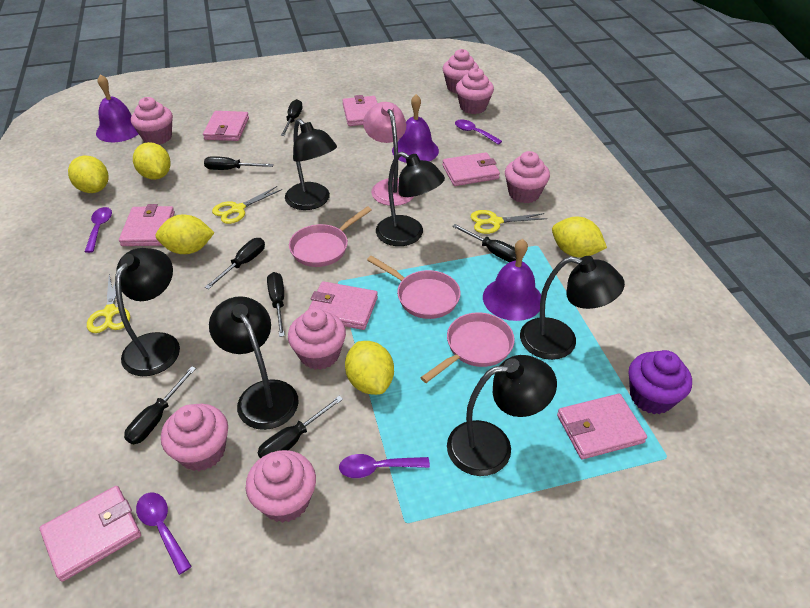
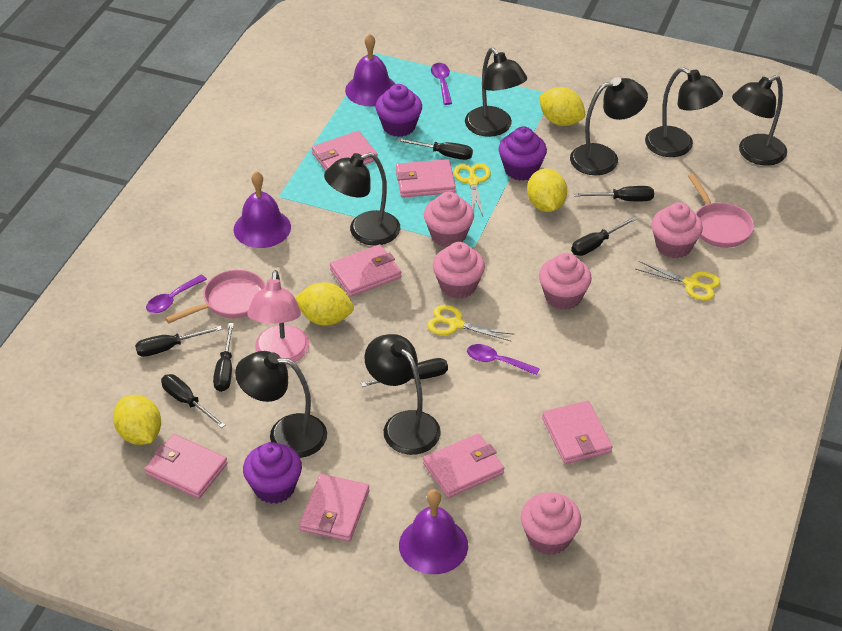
black lamp: 6 -> 7
pink cupcake: 7 -> 5
pink pan: 3 -> 2
purple cupcake: 1 -> 3
purple spoon: 4 -> 3
yellow lemon: 5 -> 4

